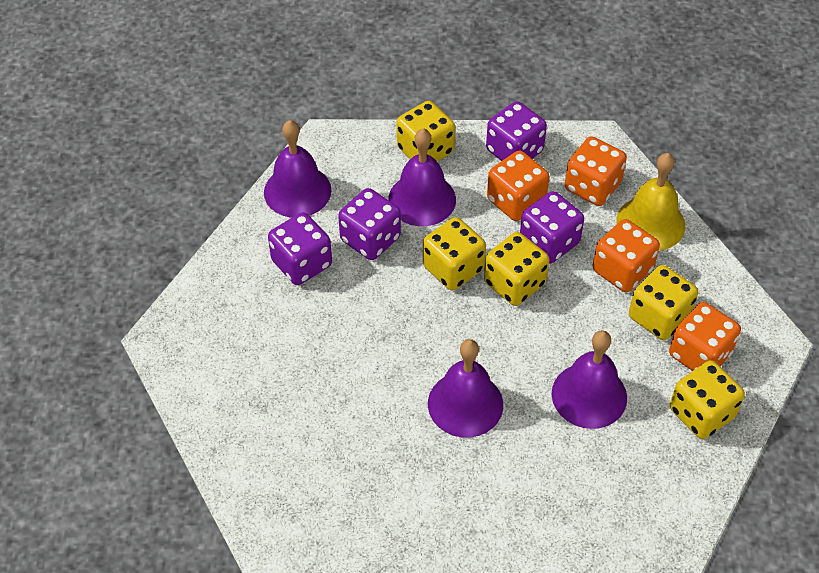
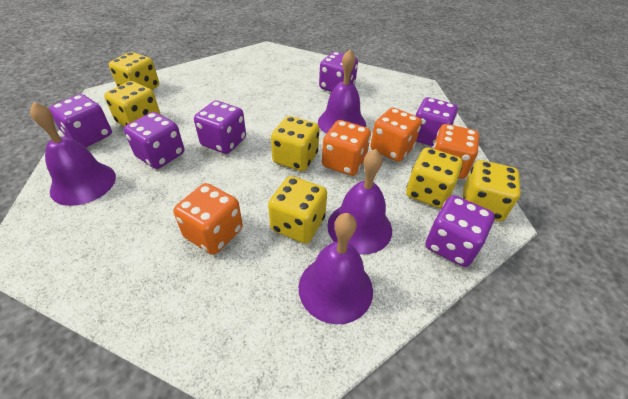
purple dice: 4 -> 6
yellow bell: 1 -> 0
yellow dice: 5 -> 6

